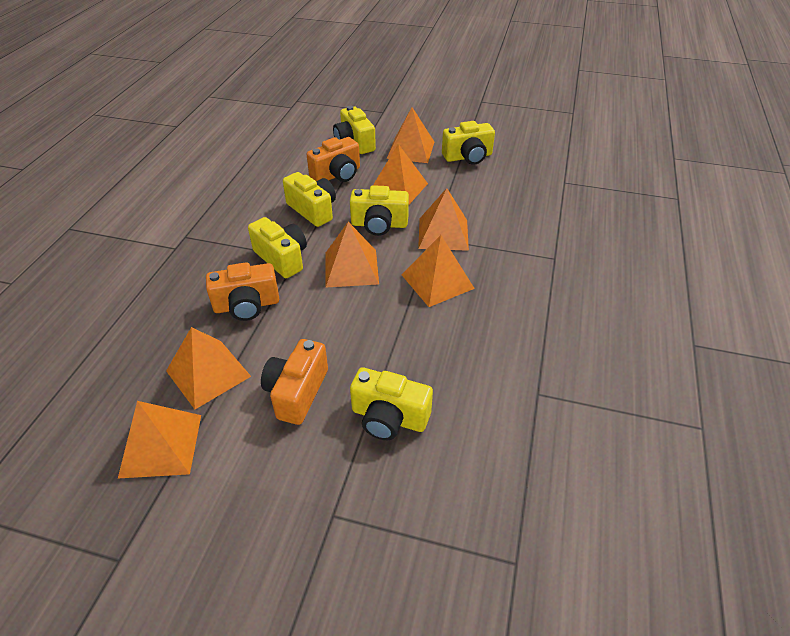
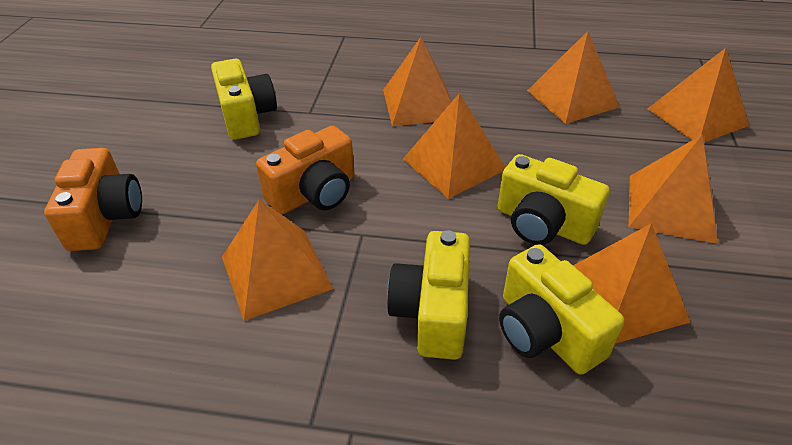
orange camera: 3 -> 2
yellow camera: 6 -> 4

